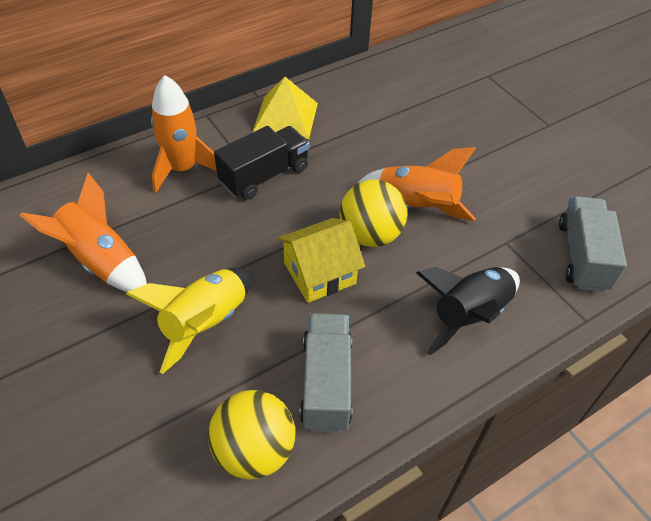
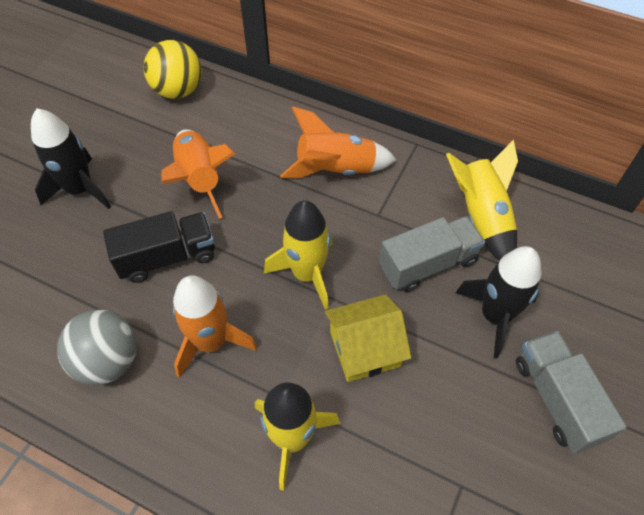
black rocket: 1 -> 2
grey ball: 0 -> 1
yellow ball: 2 -> 1
yellow pyramid: 1 -> 0
yellow rocket: 1 -> 3

